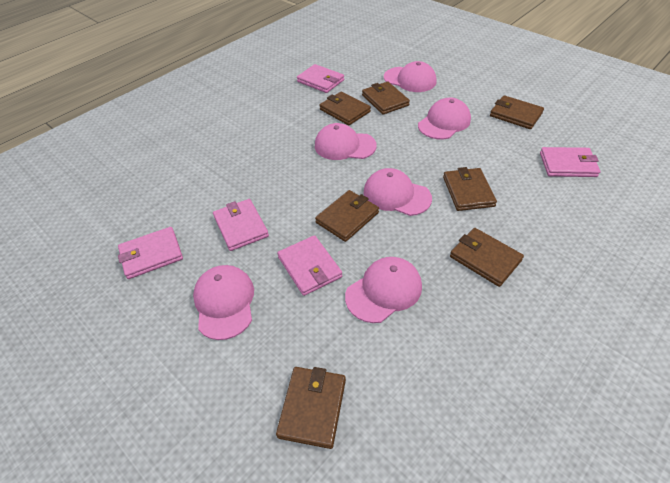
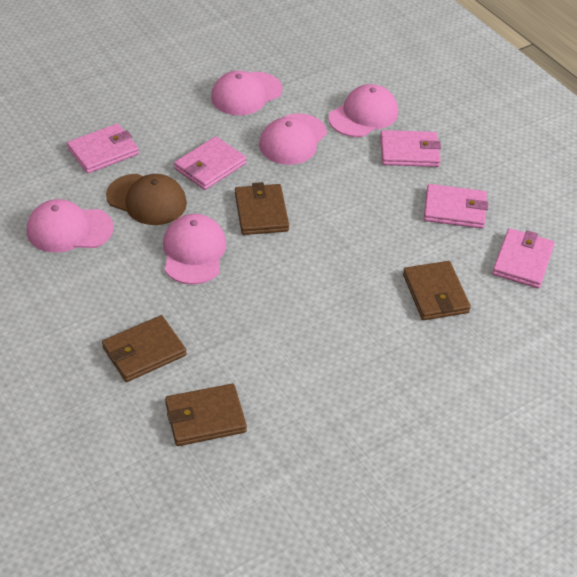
brown cap: 0 -> 1
brown wallet: 7 -> 4
pink cap: 6 -> 5

